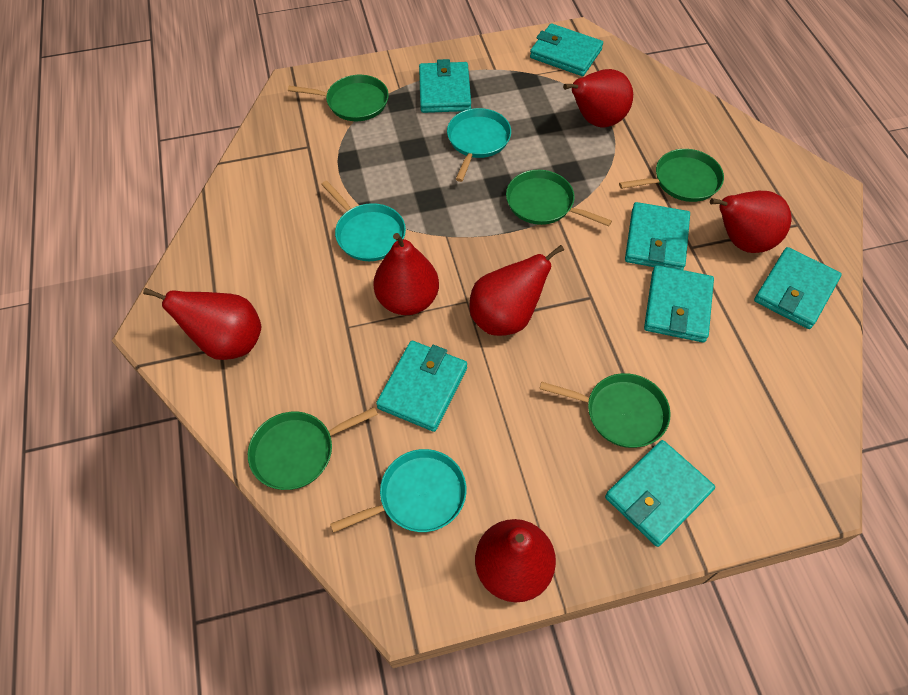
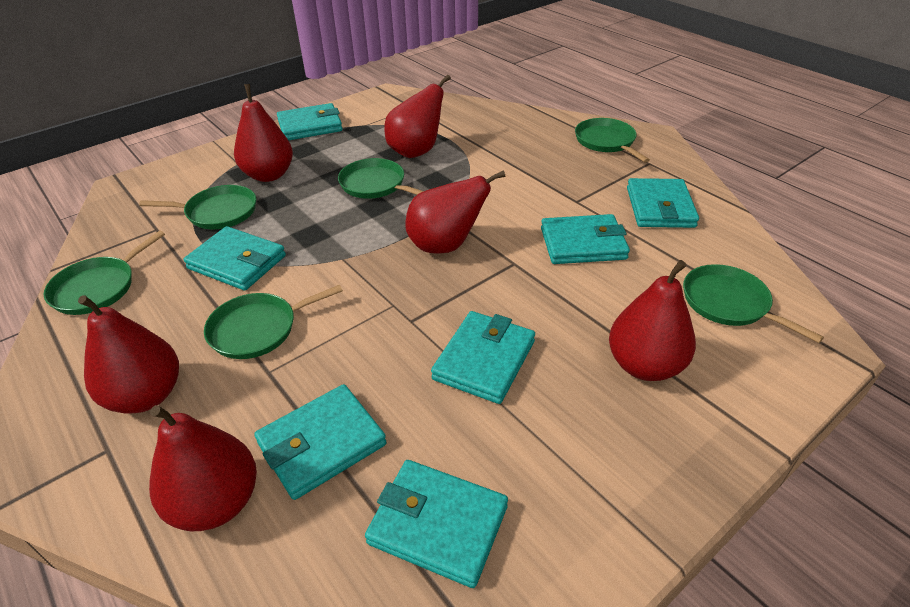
green pan: 5 -> 6
turquoise pan: 3 -> 0

